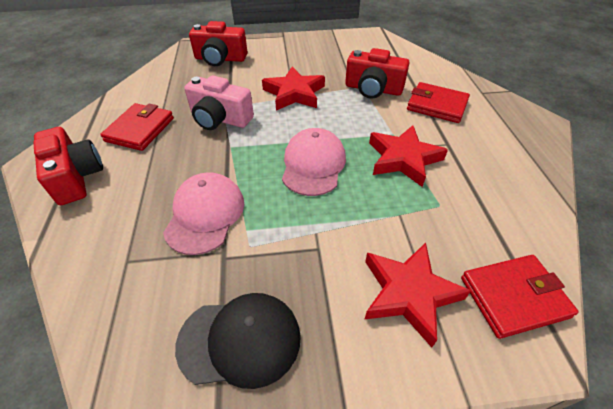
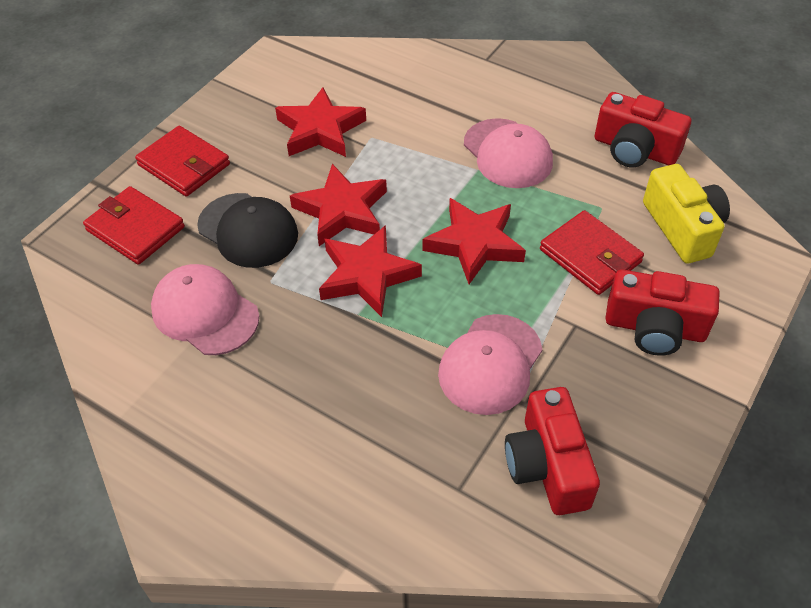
pink camera: 1 -> 0
pink cap: 2 -> 3
red star: 3 -> 4
yellow camera: 0 -> 1

